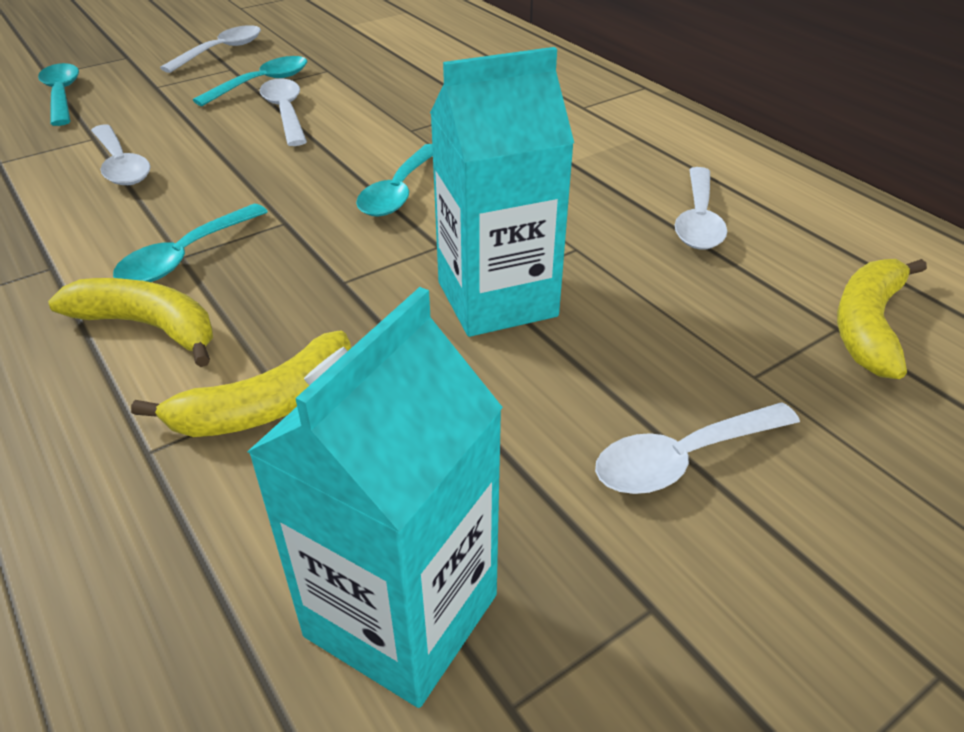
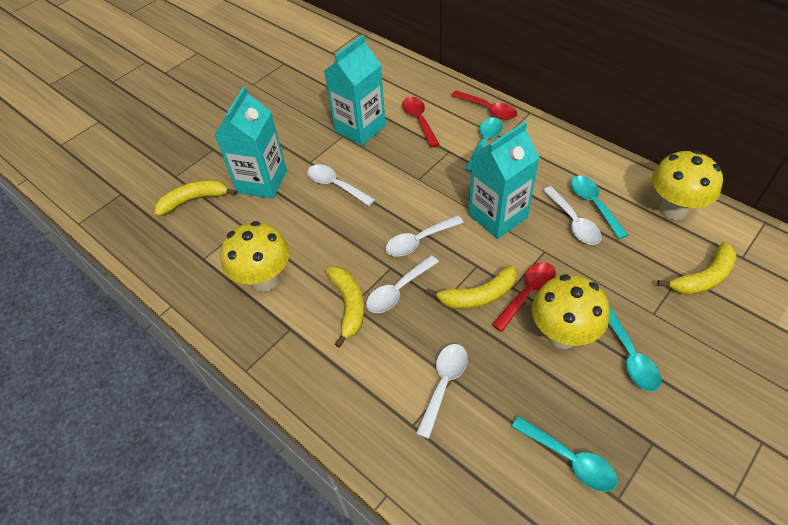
red spoon: 0 -> 3
turquoise carton: 2 -> 3
yellow banana: 3 -> 4
yellow mushroom: 0 -> 3

